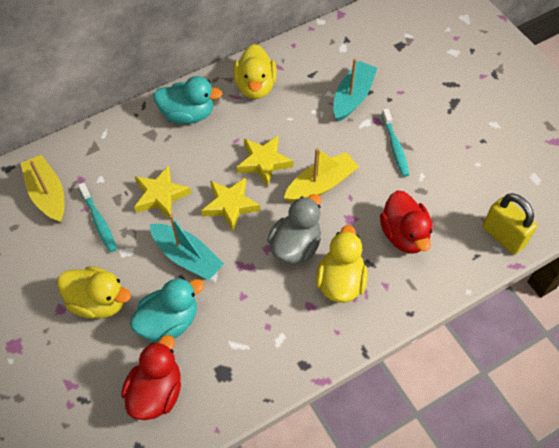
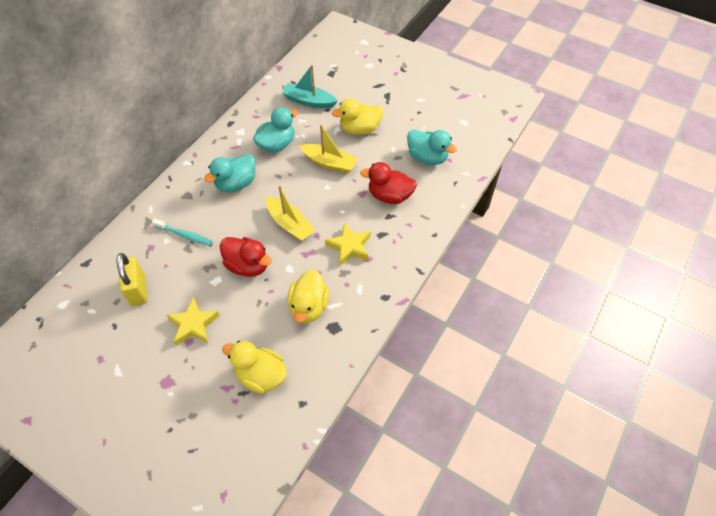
grey duck: 1 -> 0
turquoise boat: 2 -> 1
turquoise duck: 2 -> 3
turquoise toothbrush: 2 -> 1
yellow star: 3 -> 2

